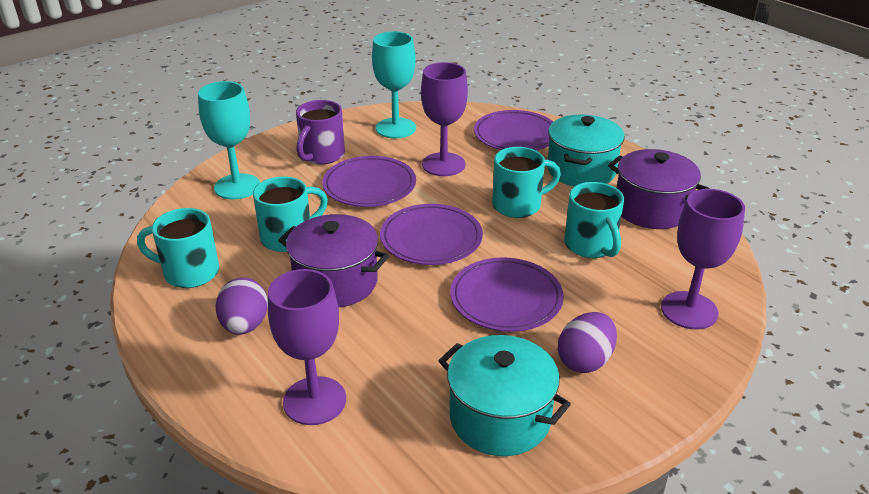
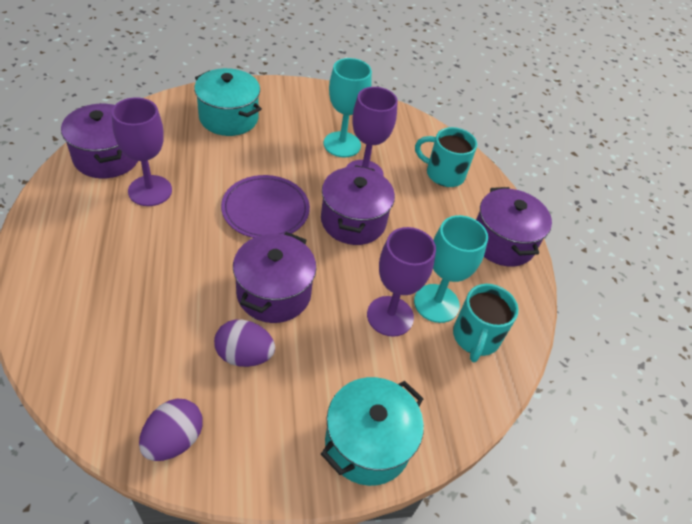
purple mug: 1 -> 0
purple plate: 4 -> 1
purple pot: 2 -> 4
turquoise mug: 4 -> 2

